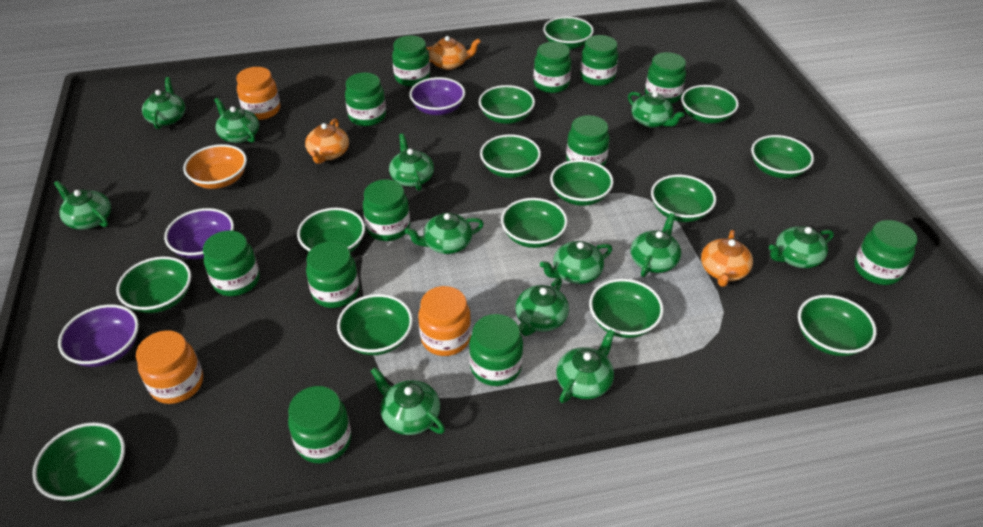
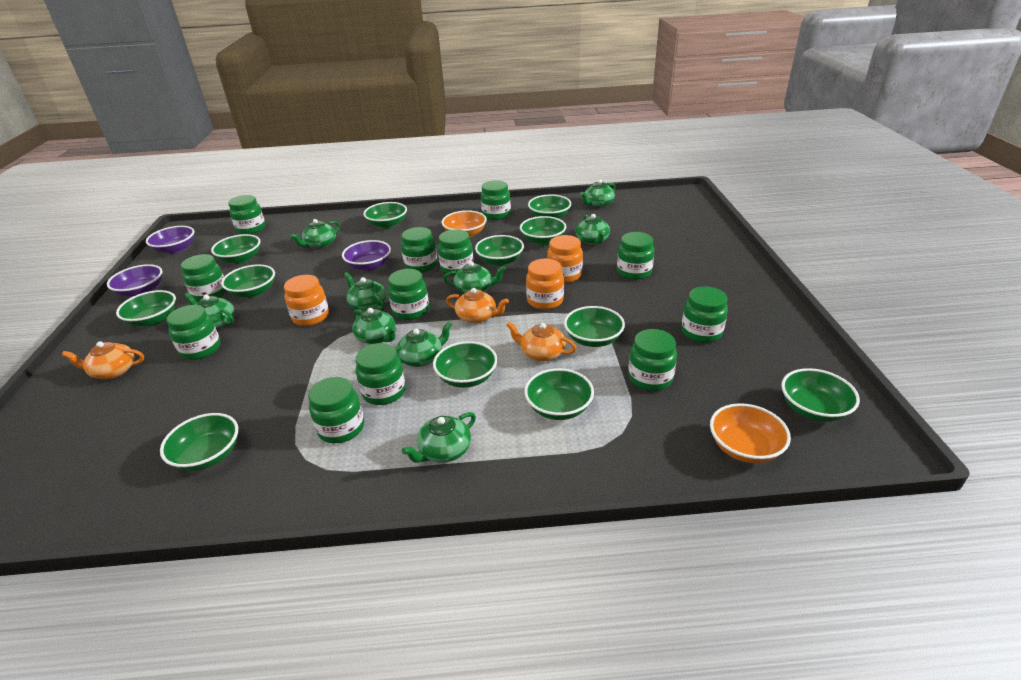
green bowl: 14 -> 12
green teapot: 12 -> 9
orange bowl: 1 -> 2

